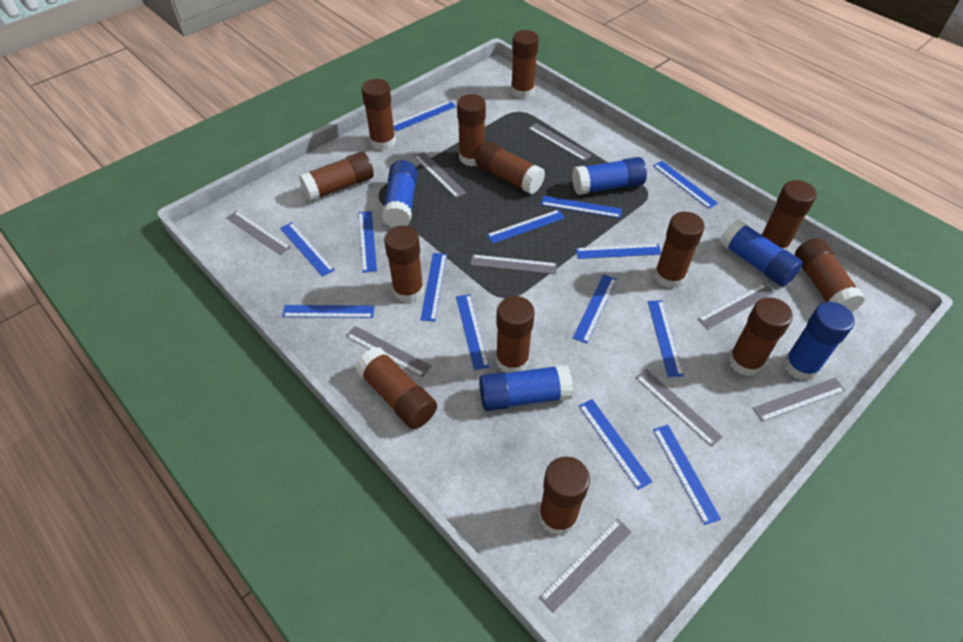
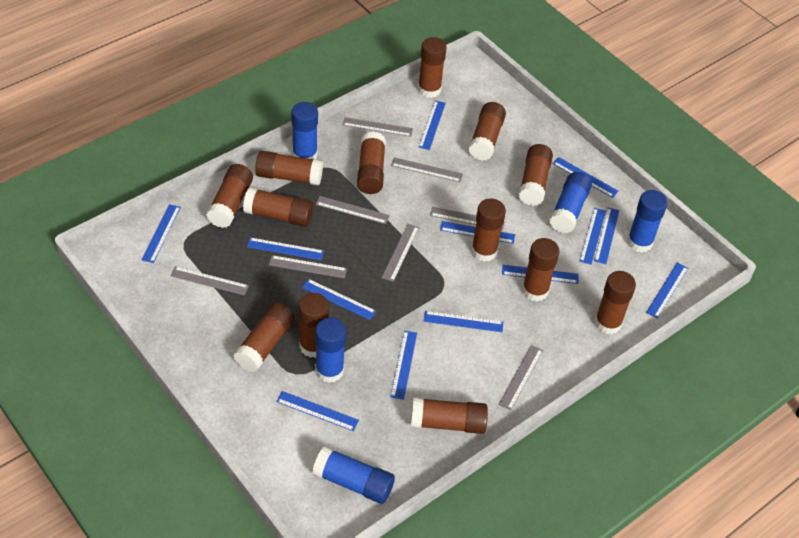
blue ruler: 14 -> 13
grey ruler: 9 -> 8

